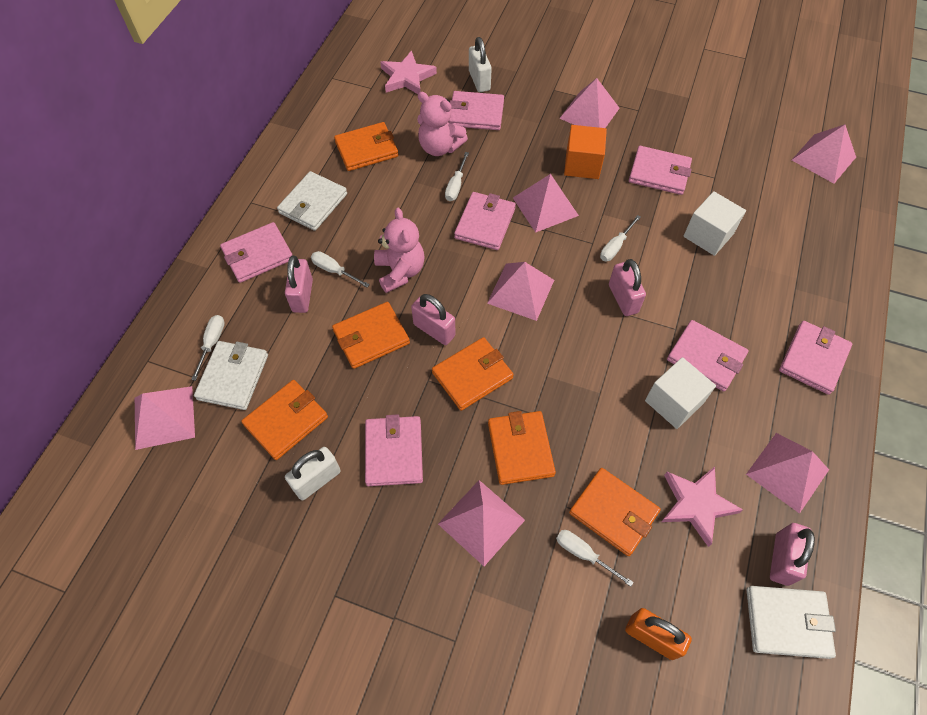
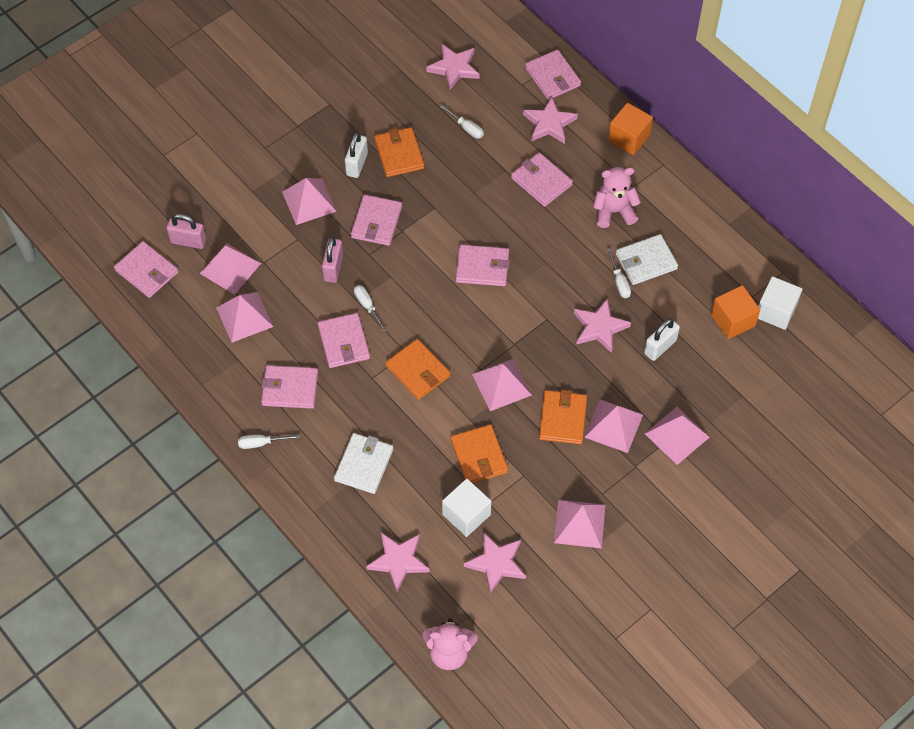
orange cube: 1 -> 2
orange padlock: 1 -> 0
orange wallet: 6 -> 4
pink padlock: 4 -> 2
pink star: 2 -> 5
white screwdriver: 5 -> 4
white wallet: 3 -> 2

